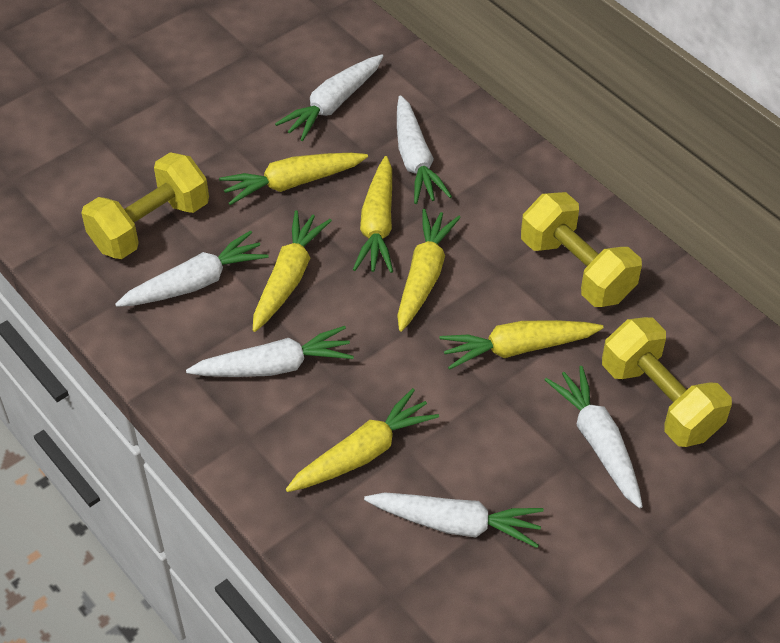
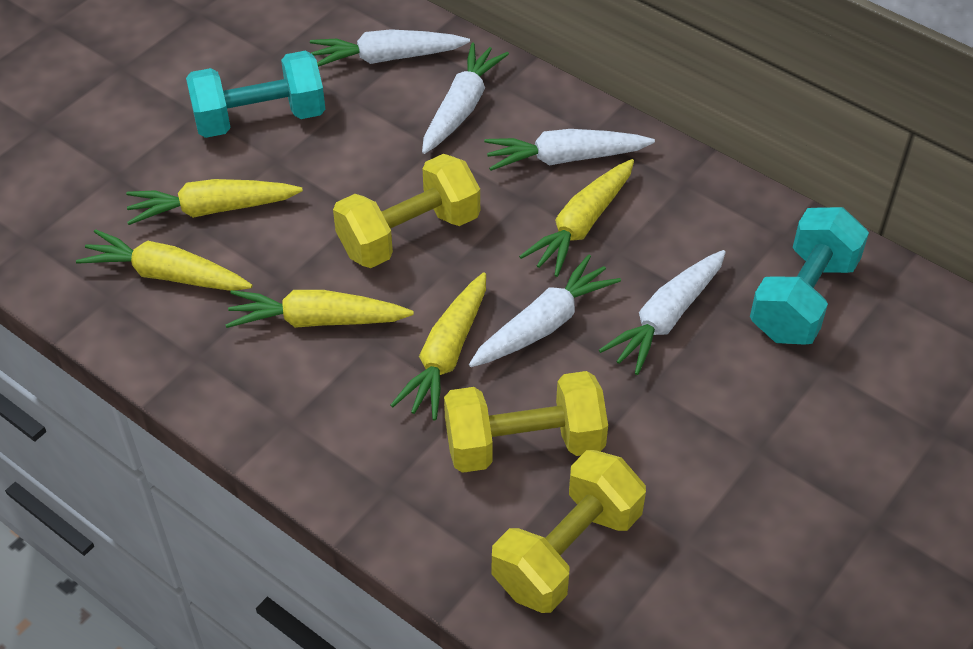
turquoise dumbbell: 0 -> 2
white carrot: 6 -> 5
yellow carrot: 6 -> 5

